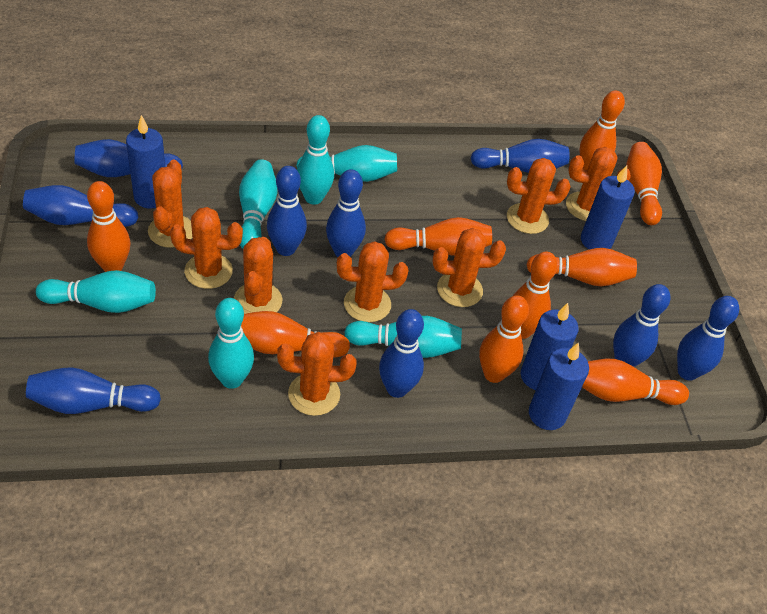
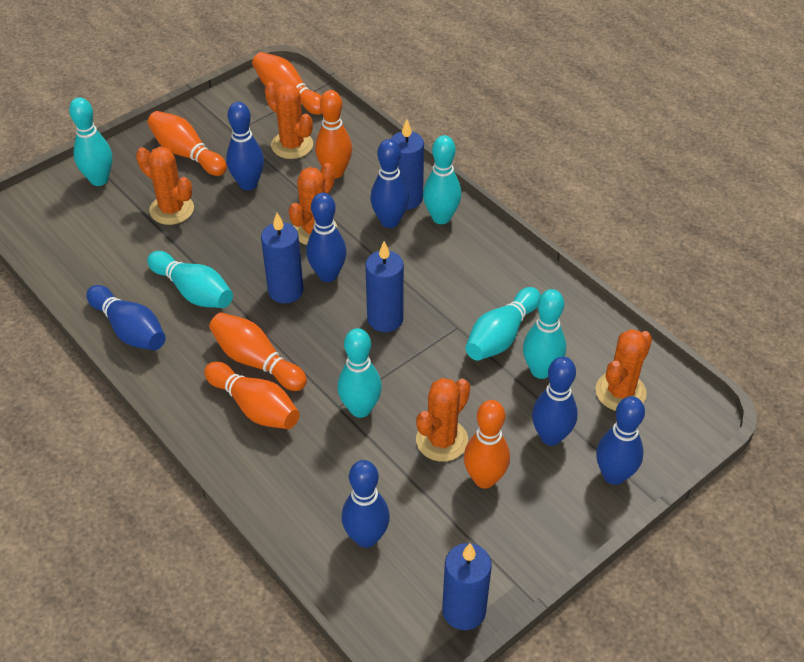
blue bowling pin: 9 -> 7
orange bowling pin: 9 -> 6
orange cactus: 8 -> 5

